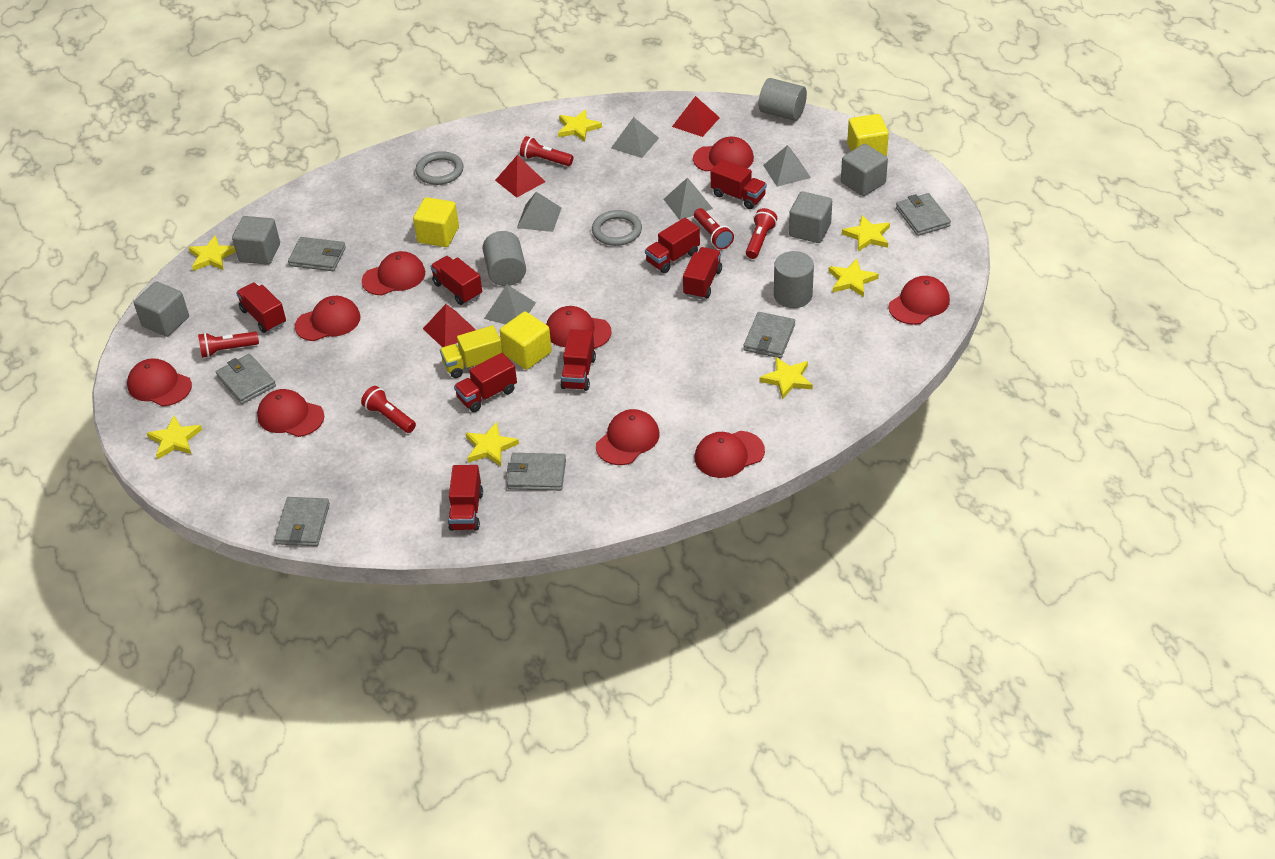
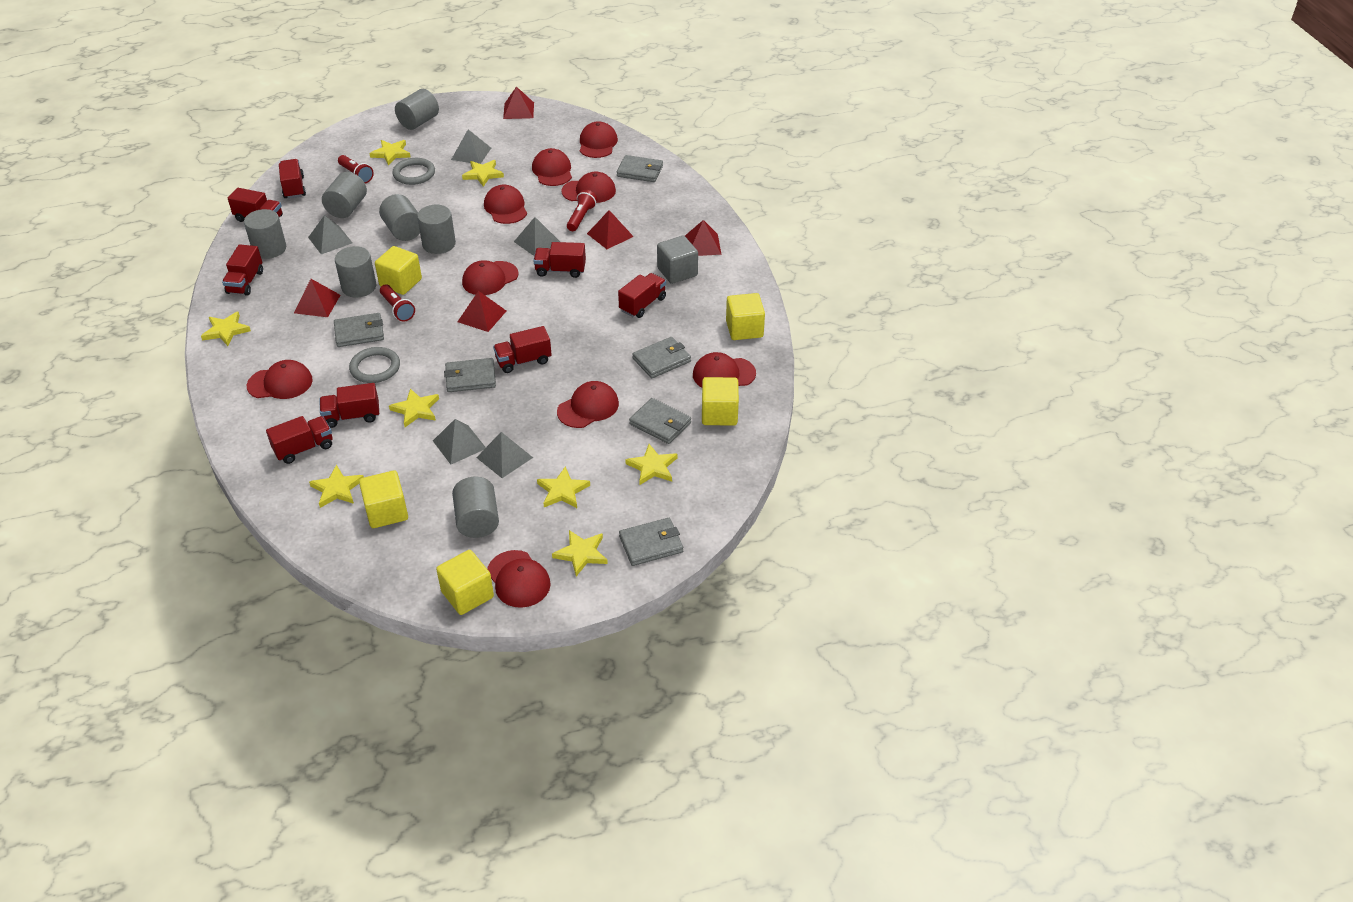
grey cube: 4 -> 1
grey cylinder: 3 -> 7
red flashlight: 5 -> 3
red pyramid: 3 -> 5
yellow cube: 3 -> 5
yellow star: 7 -> 8
yellow truck: 1 -> 0

